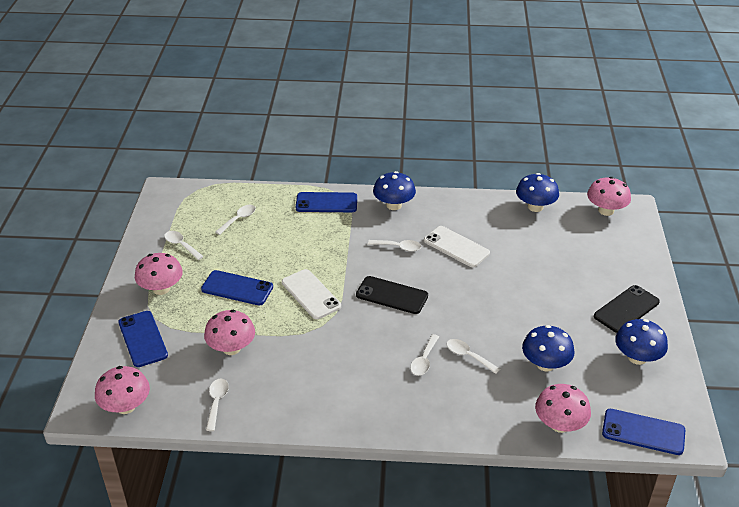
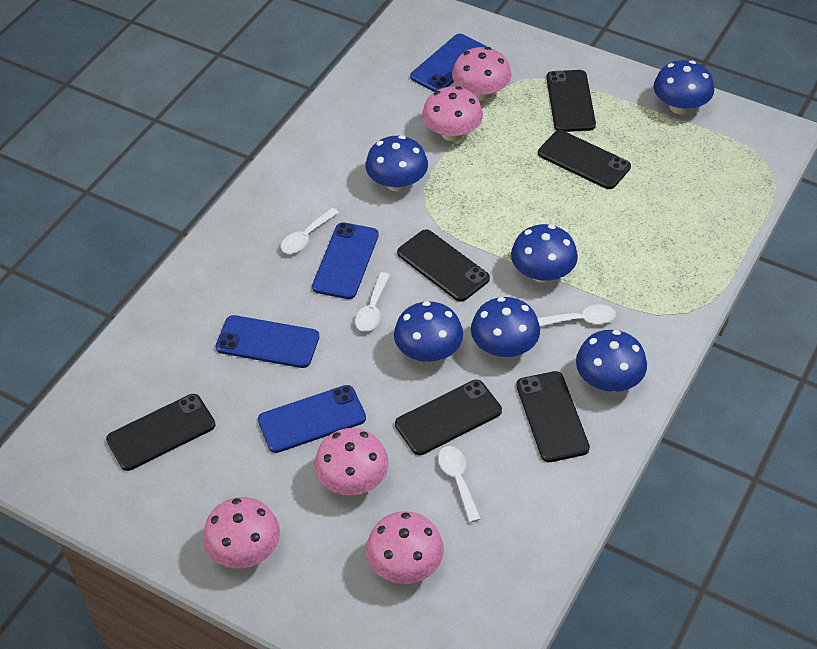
black phone: 2 -> 6
blue mushroom: 4 -> 6
white phone: 2 -> 0
white spoon: 6 -> 4

